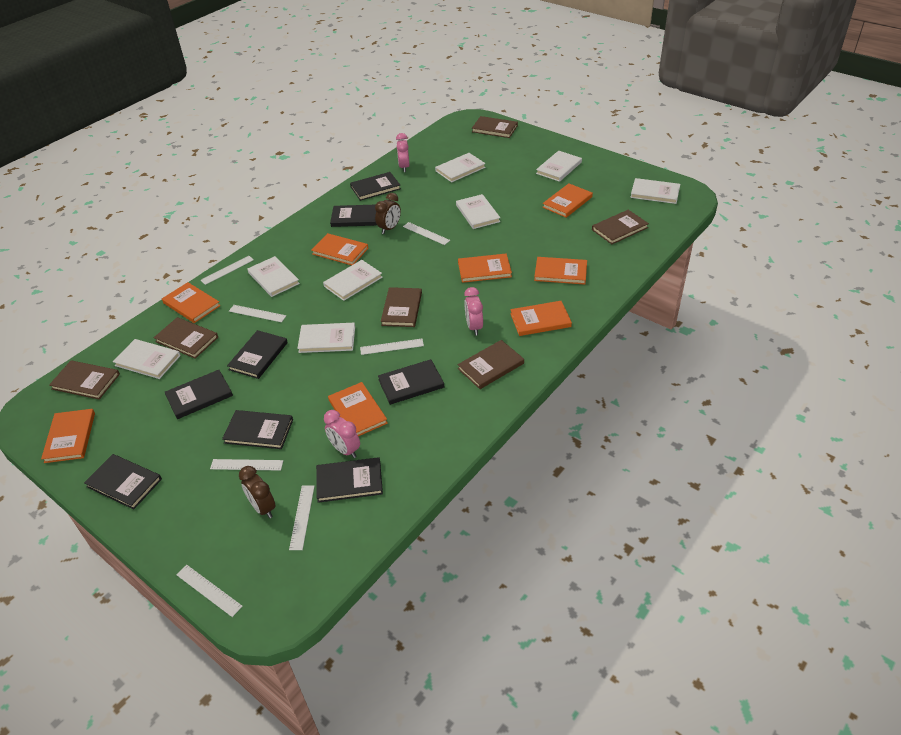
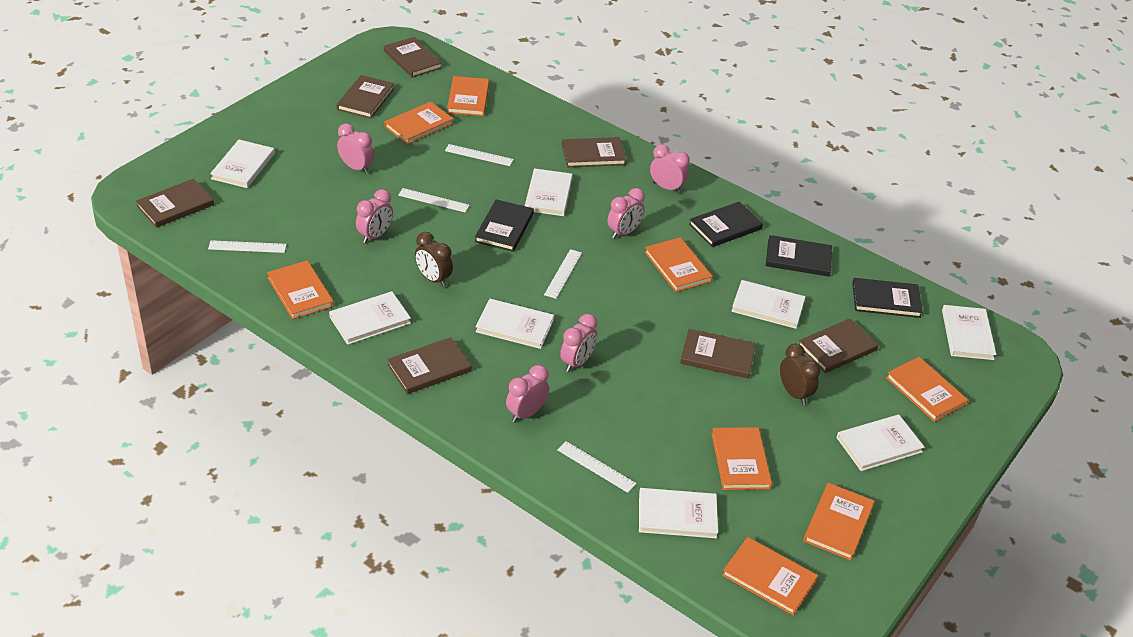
black book: 8 -> 4
brown book: 6 -> 7
pink clock: 3 -> 6
white ruler: 7 -> 5

